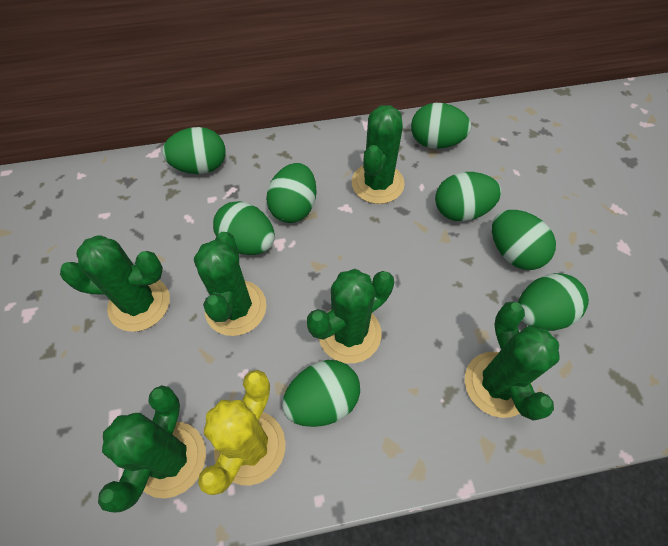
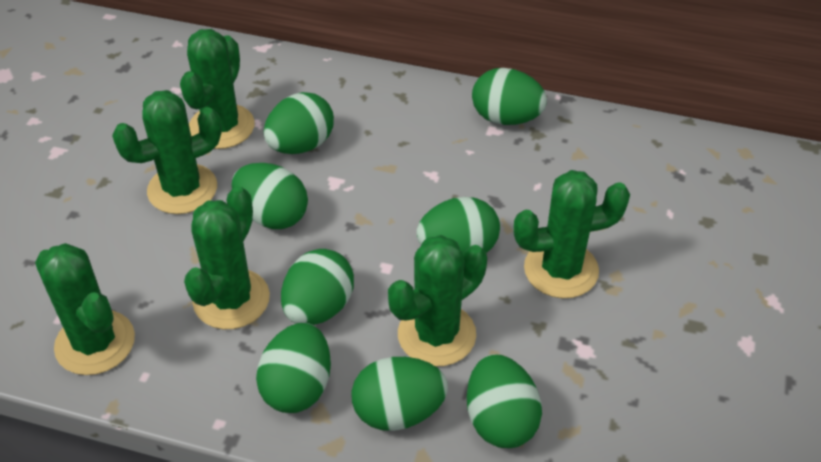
yellow cactus: 1 -> 0

